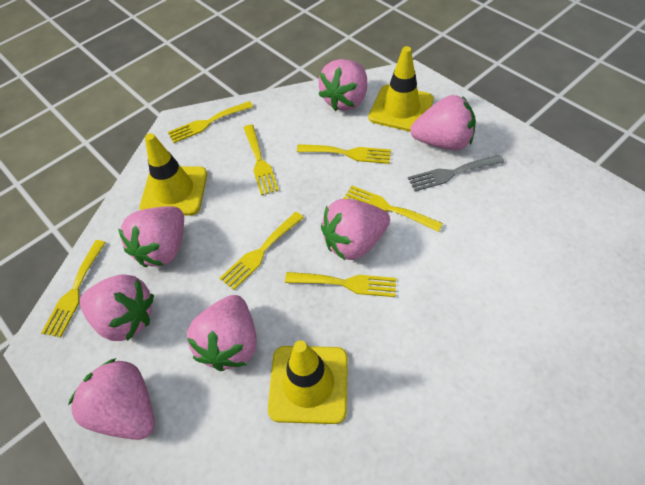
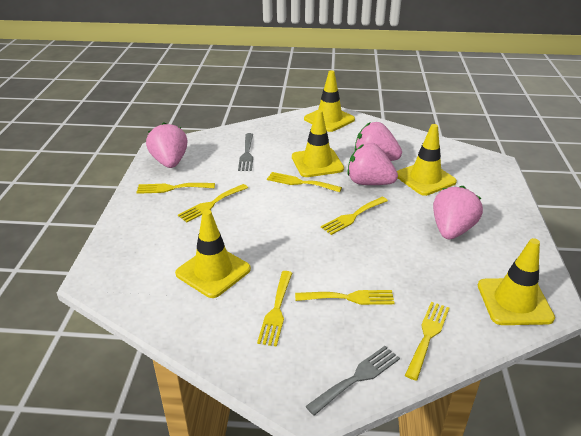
grey fork: 1 -> 2
pink strawberry: 7 -> 4
yellow traffic cone: 3 -> 5

